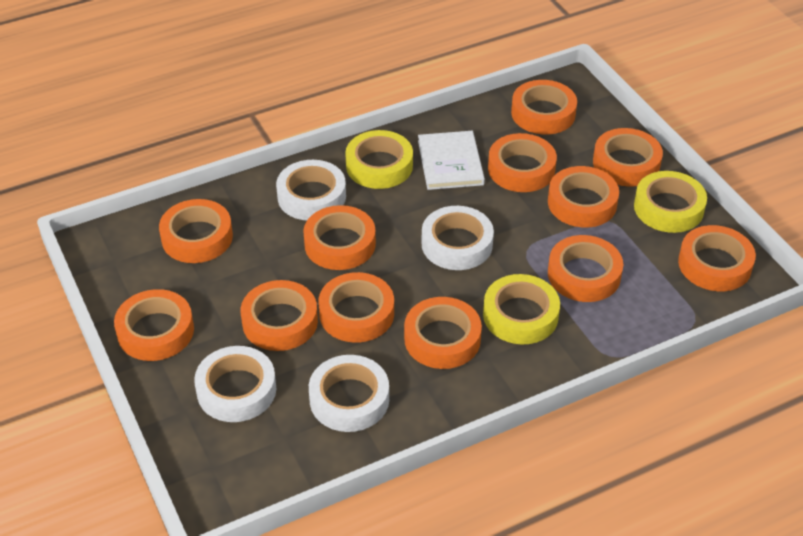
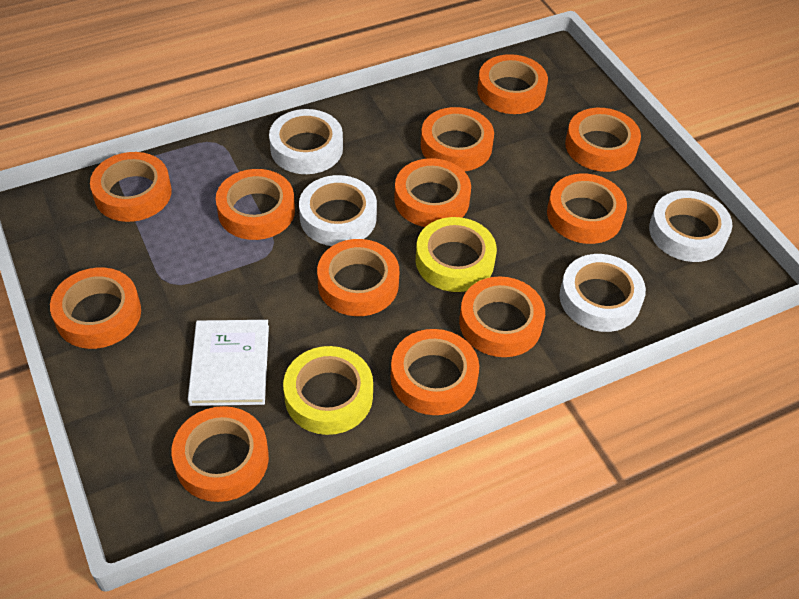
yellow tape: 3 -> 2

